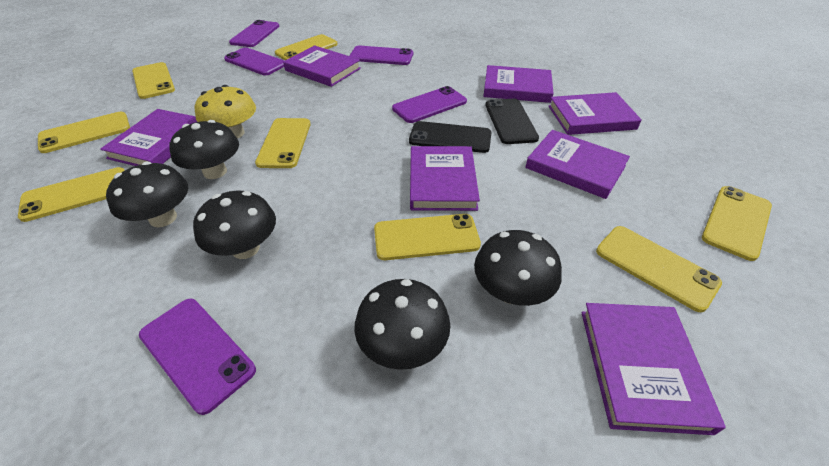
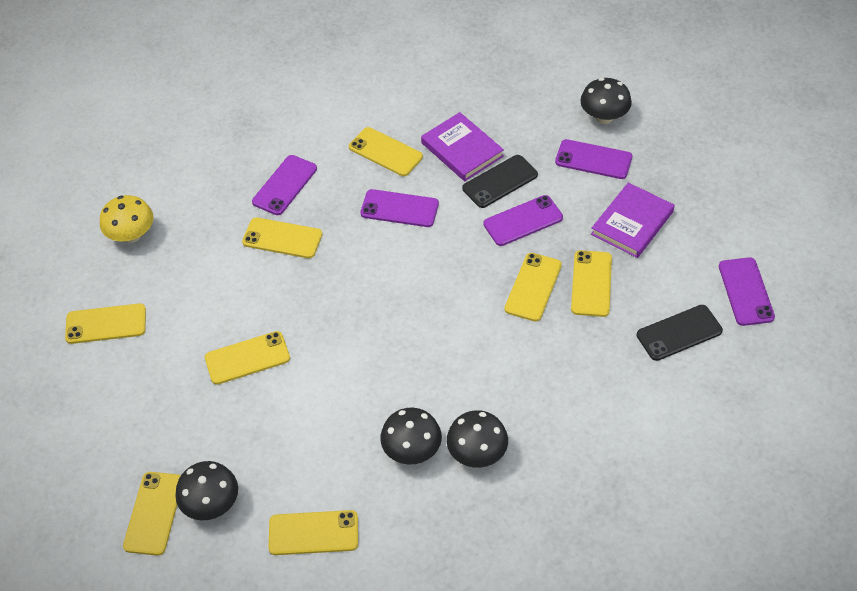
black mushroom: 5 -> 4
purple book: 7 -> 2

